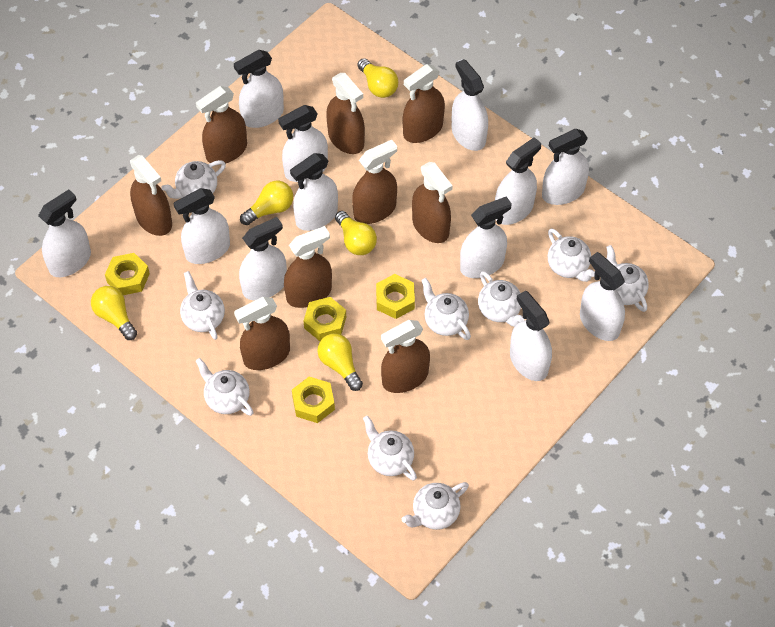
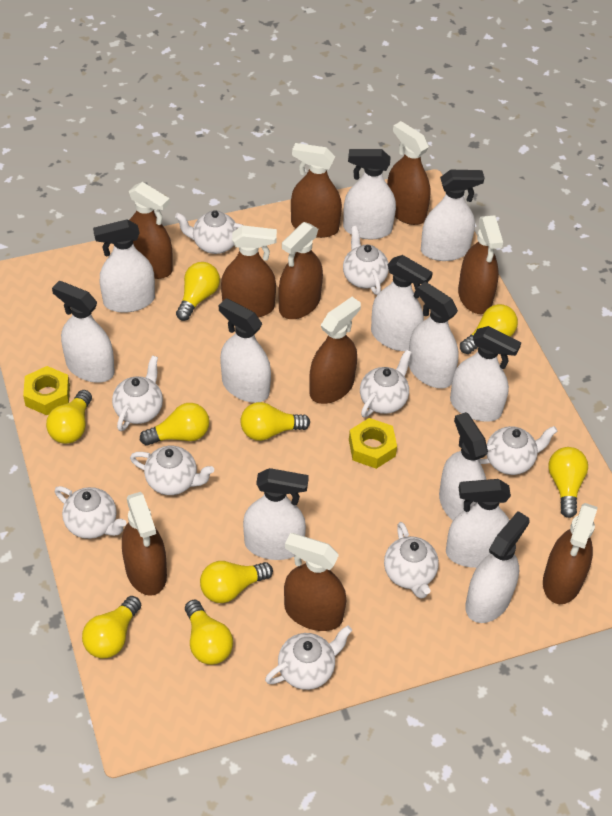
brown spray bottle: 9 -> 10
yellow light bulb: 5 -> 9
yellow nut: 4 -> 2

